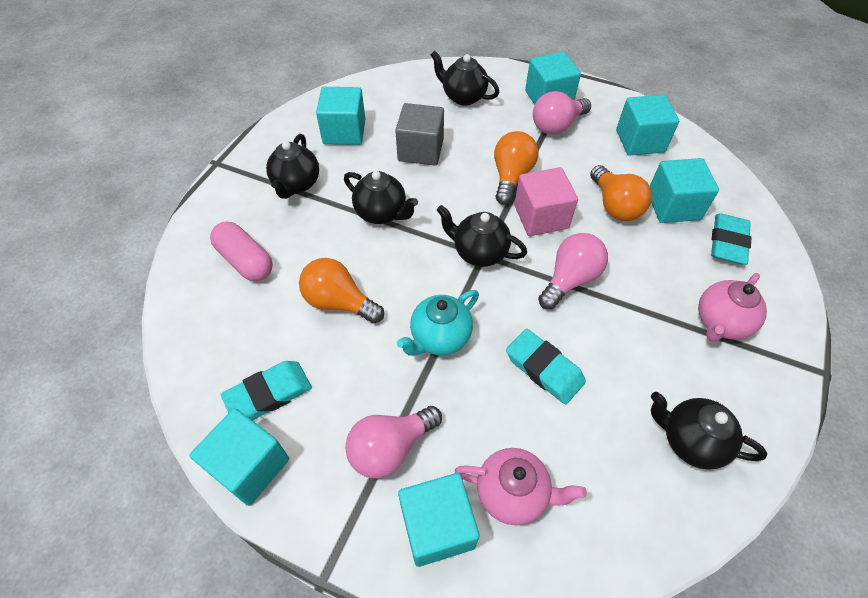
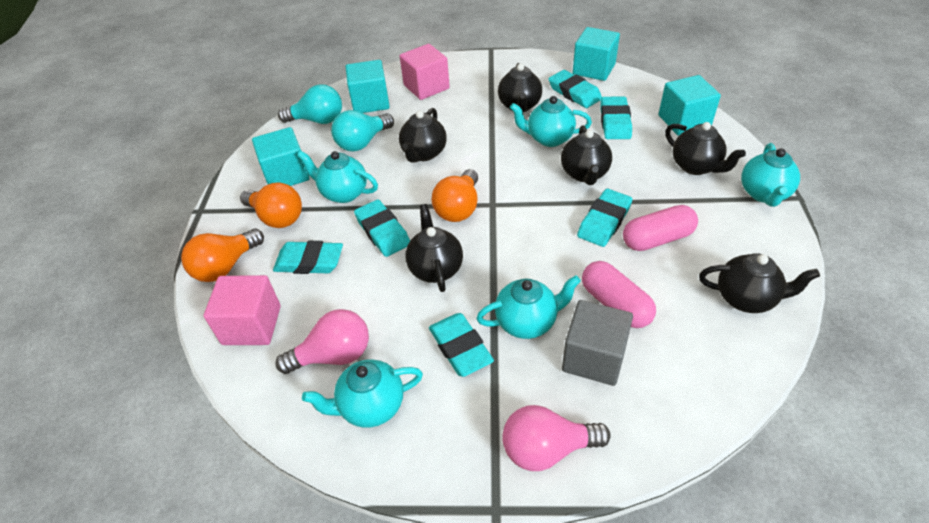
black teapot: 5 -> 6
pink capsule: 1 -> 2
pink cube: 1 -> 2
pink light bulb: 3 -> 2
pink teapot: 2 -> 0
turquoise cube: 6 -> 4
turquoise eraser: 3 -> 6
turquoise light bulb: 0 -> 2
turquoise teapot: 1 -> 5

